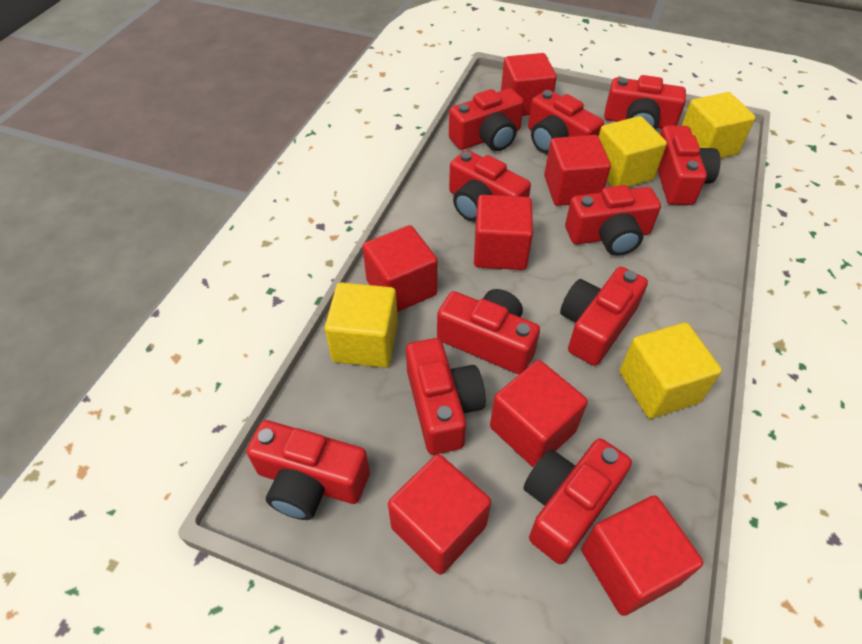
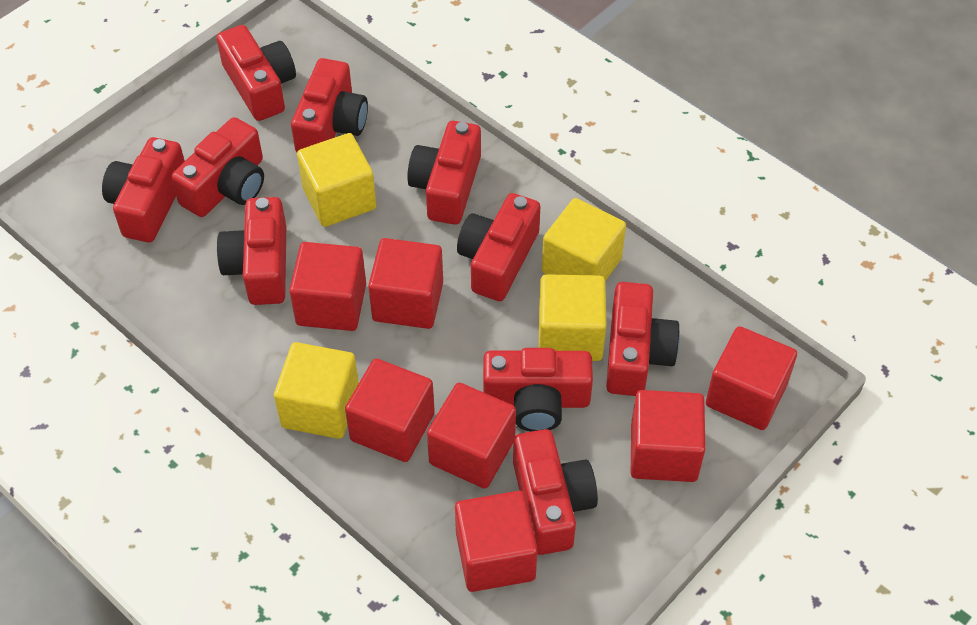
red camera: 11 -> 10

